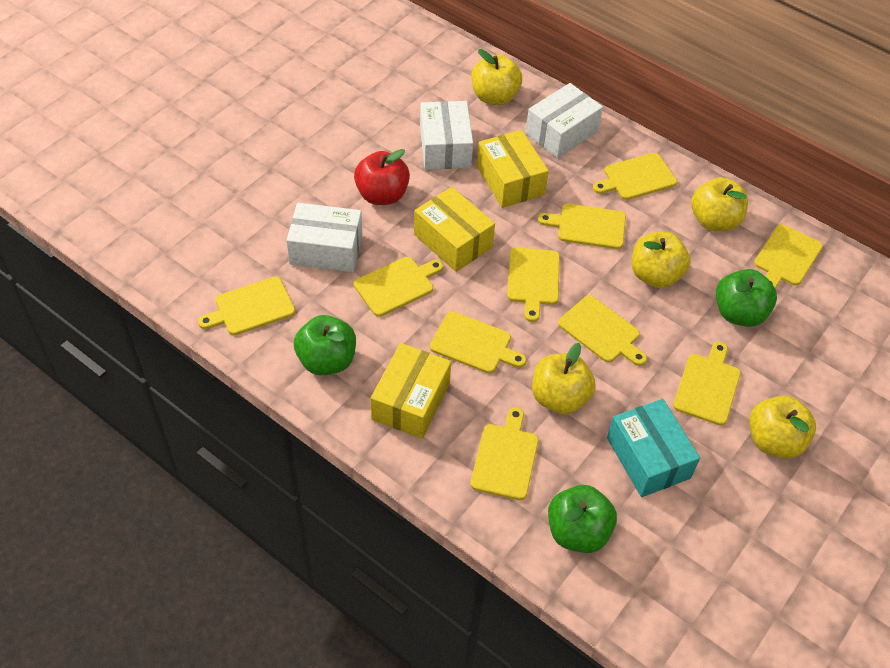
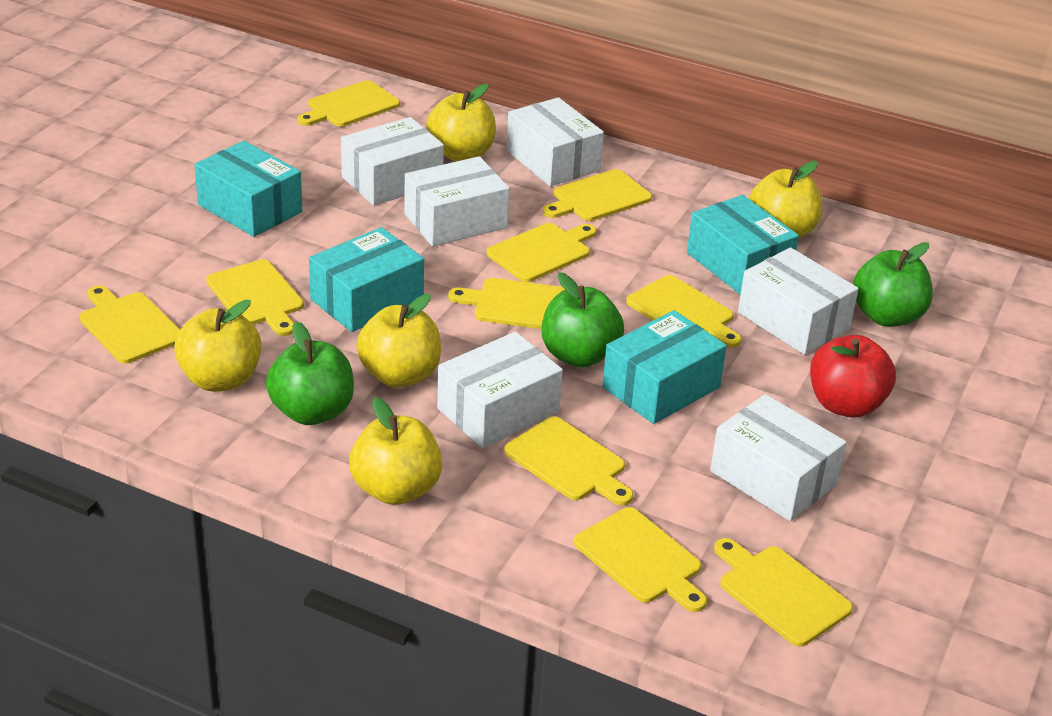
turquoise box: 1 -> 4
white box: 3 -> 6
yellow box: 3 -> 0

